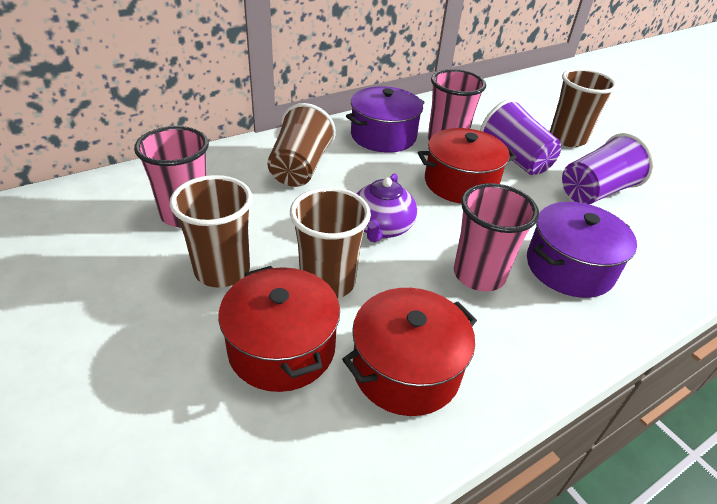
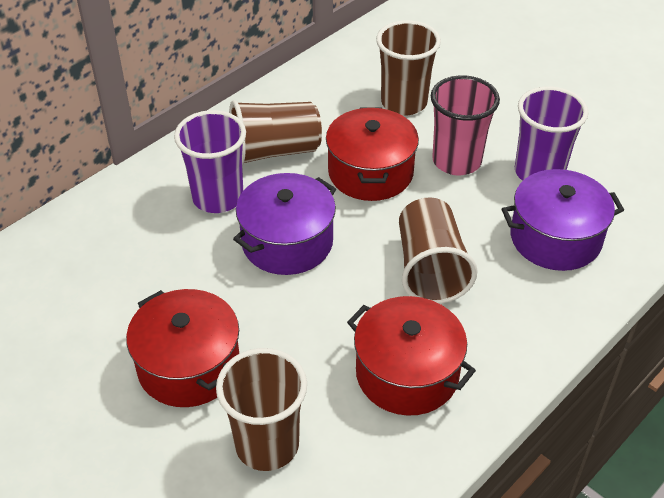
pink cup: 3 -> 1
purple teapot: 1 -> 0

